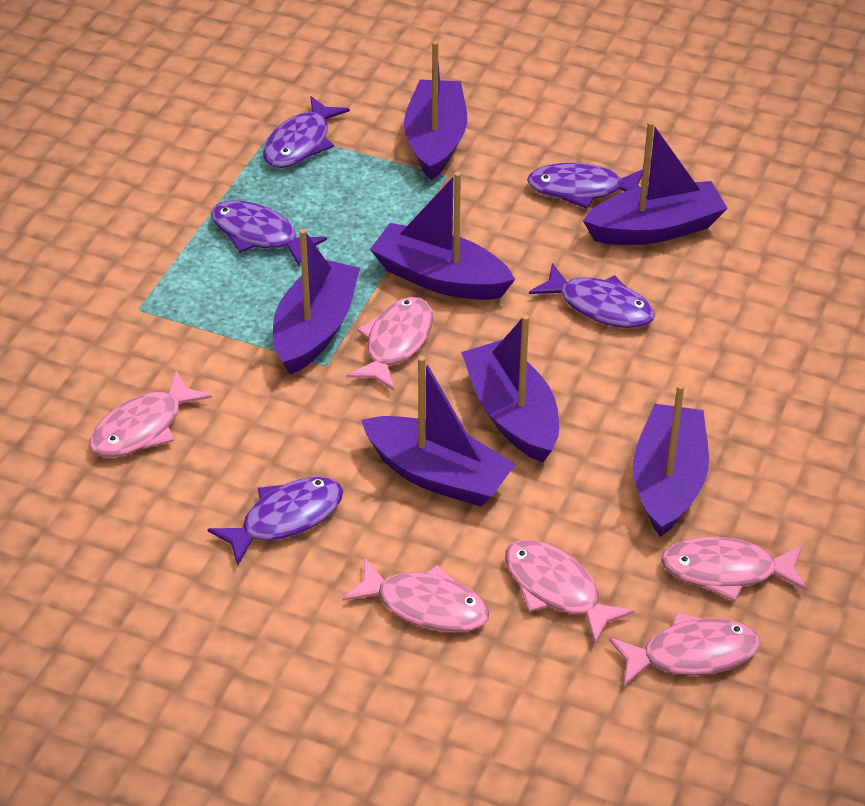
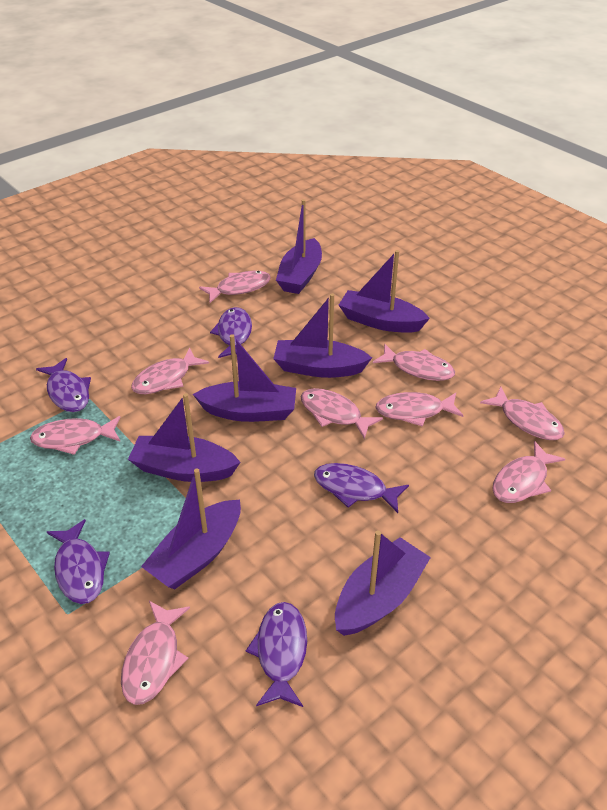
pink fish: 6 -> 9

